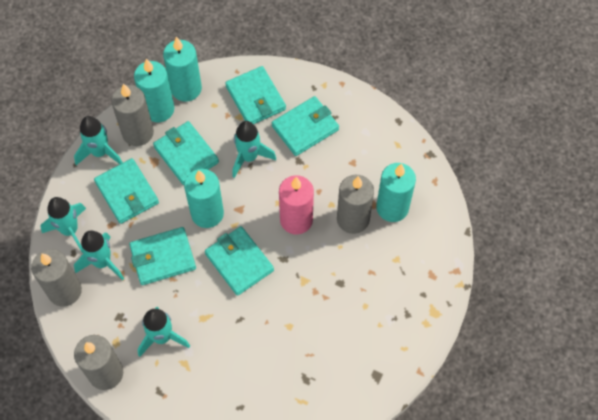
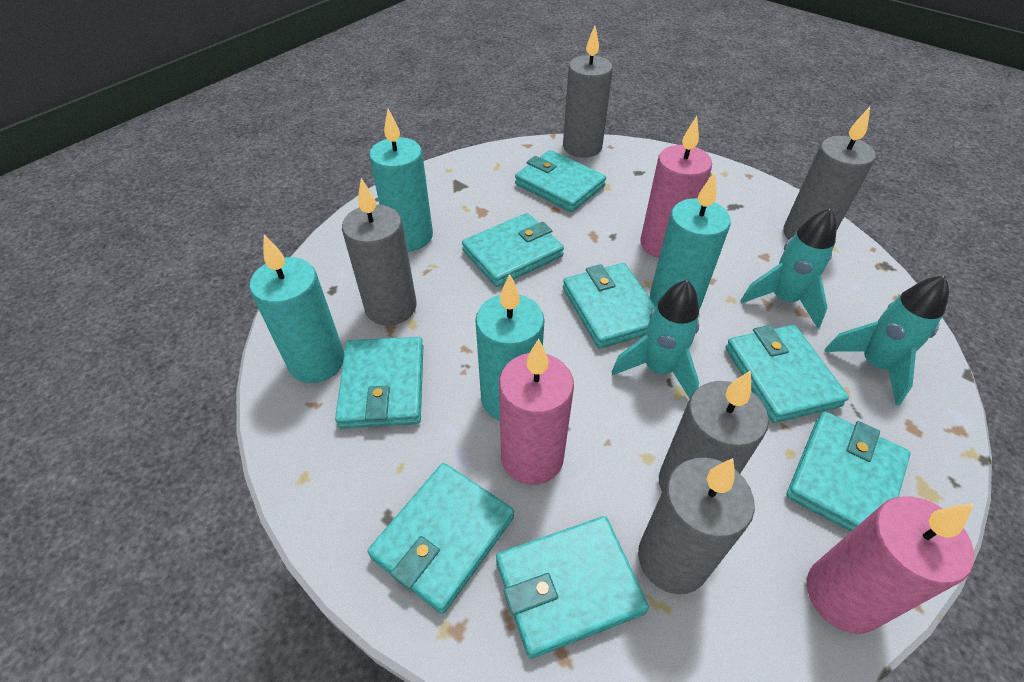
grey candle: 4 -> 5
pink candle: 1 -> 3
turquoise rocket: 5 -> 3
turquoise wallet: 6 -> 8

